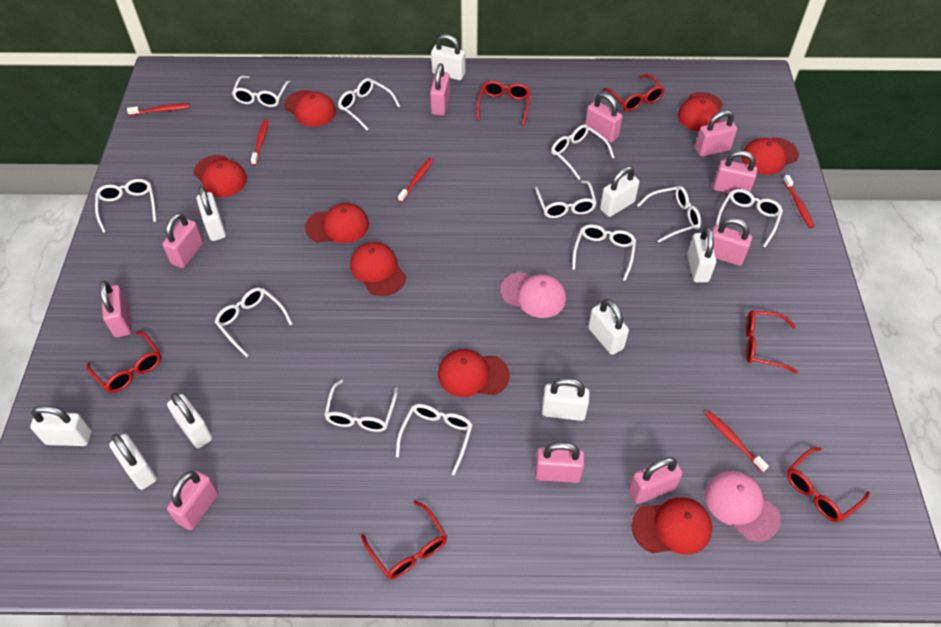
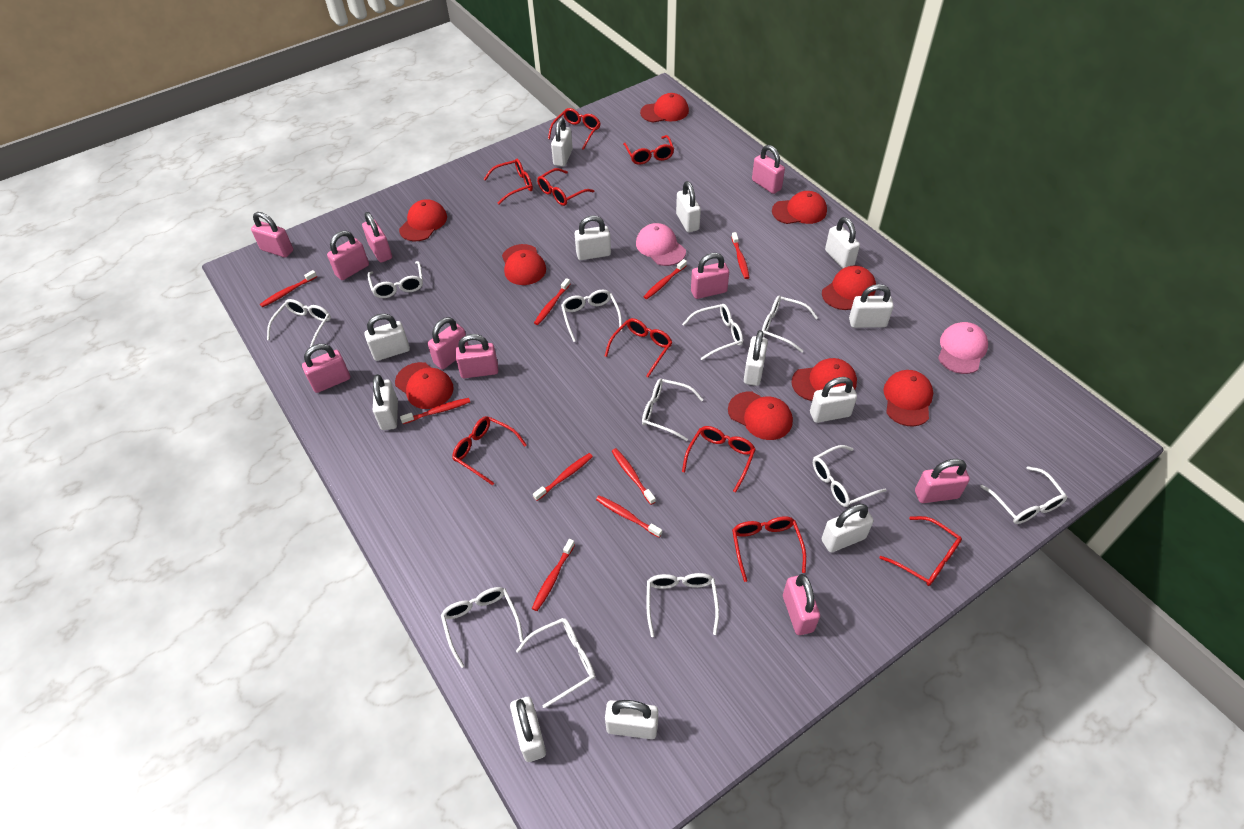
red cap: 8 -> 9
red glasses: 6 -> 9
red toothbrush: 5 -> 9
white padlock: 9 -> 12

